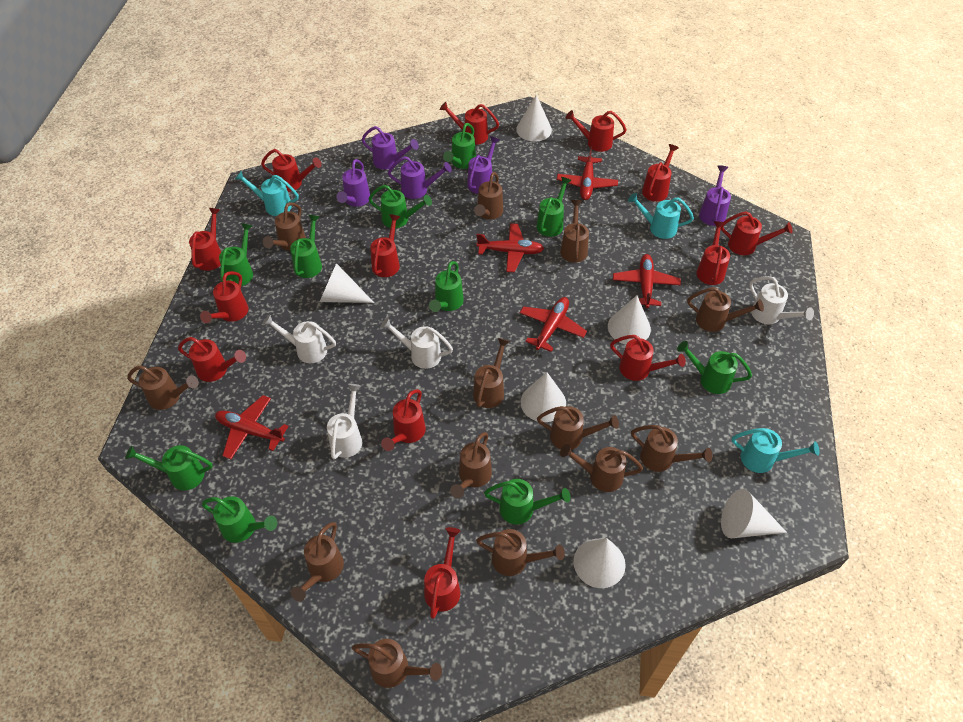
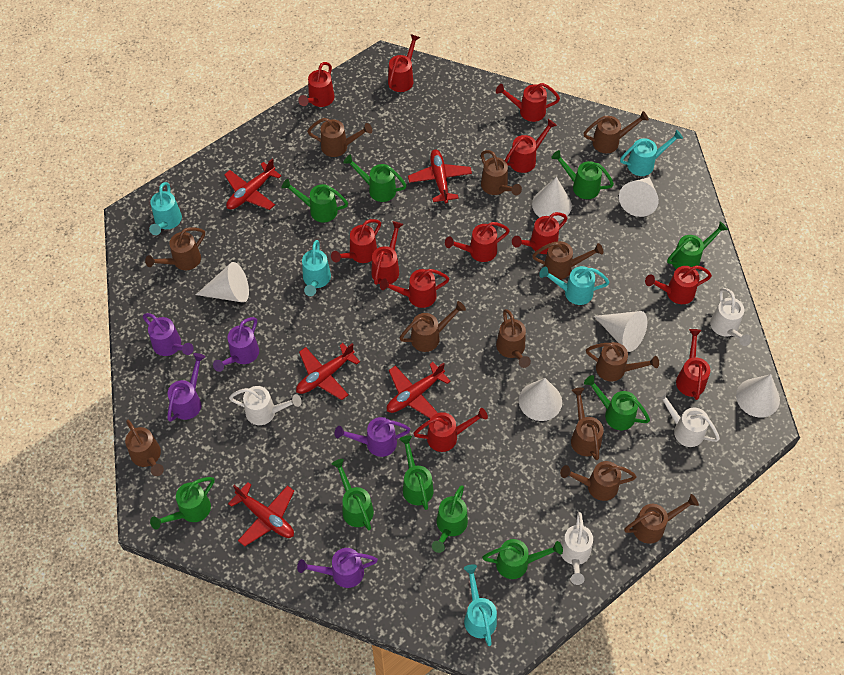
brown watering can: 13 -> 12
red watering can: 13 -> 12
turquoise watering can: 3 -> 5

